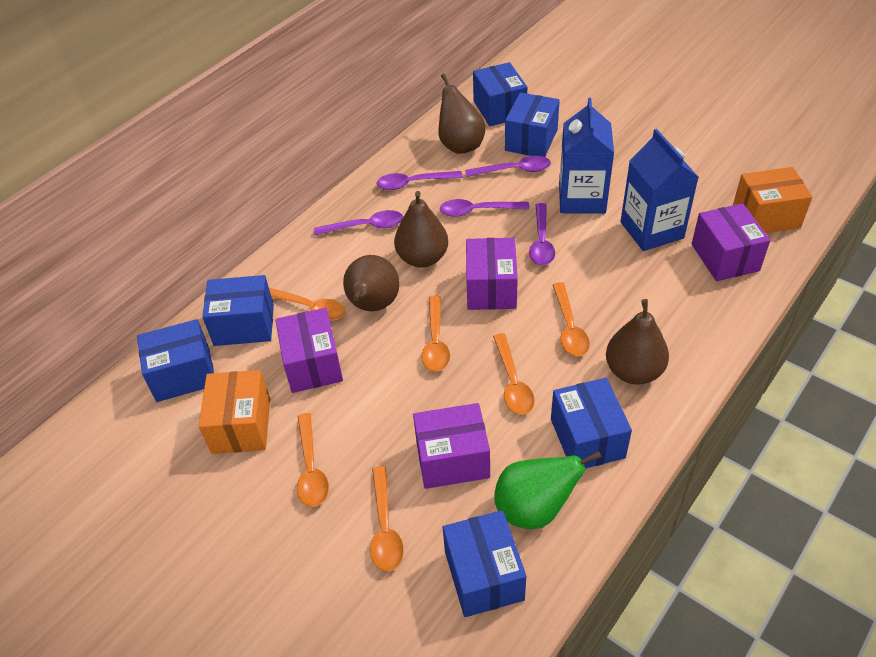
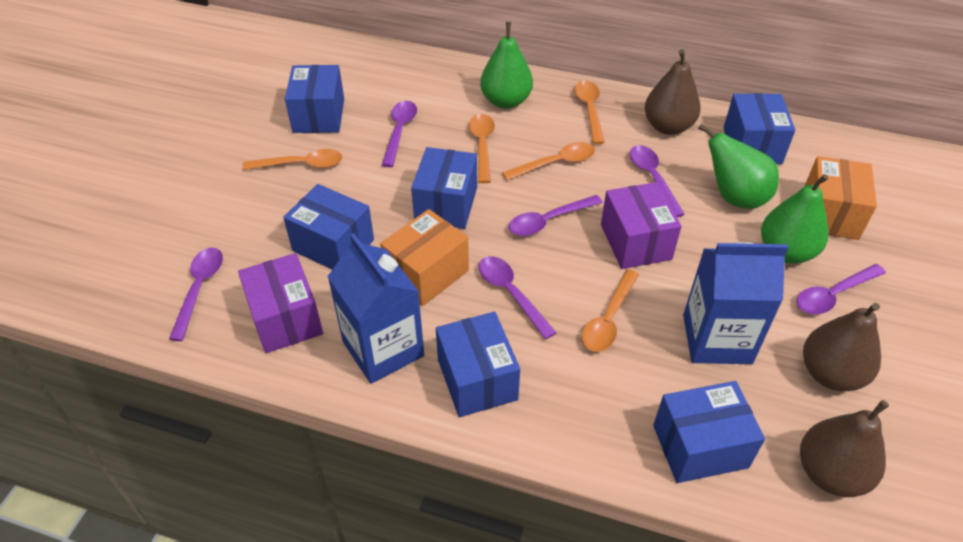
brown pear: 4 -> 3
green pear: 1 -> 3
orange spoon: 6 -> 5
purple box: 4 -> 2
purple spoon: 5 -> 6

